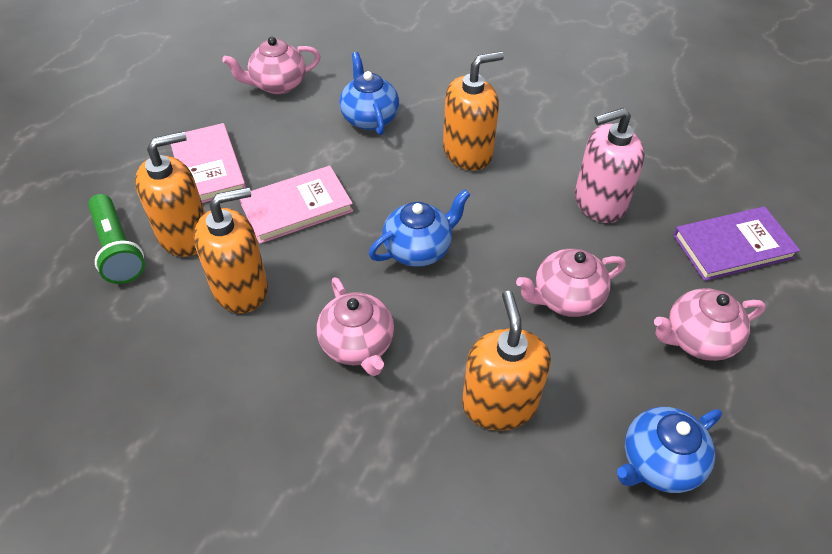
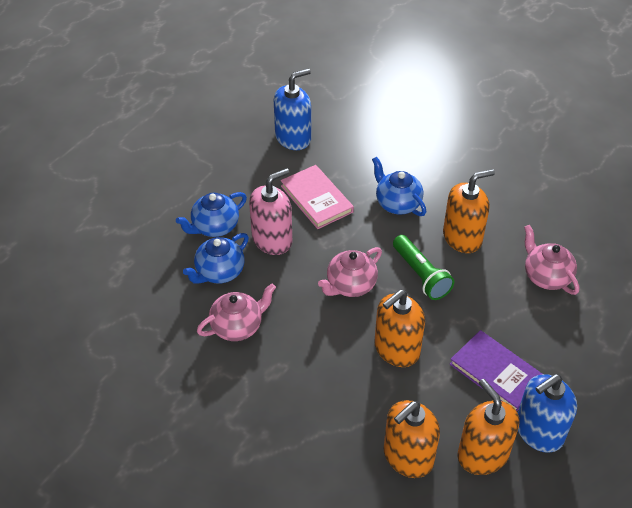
blue soap dispenser: 0 -> 2
pink book: 2 -> 1
pink teapot: 4 -> 3

